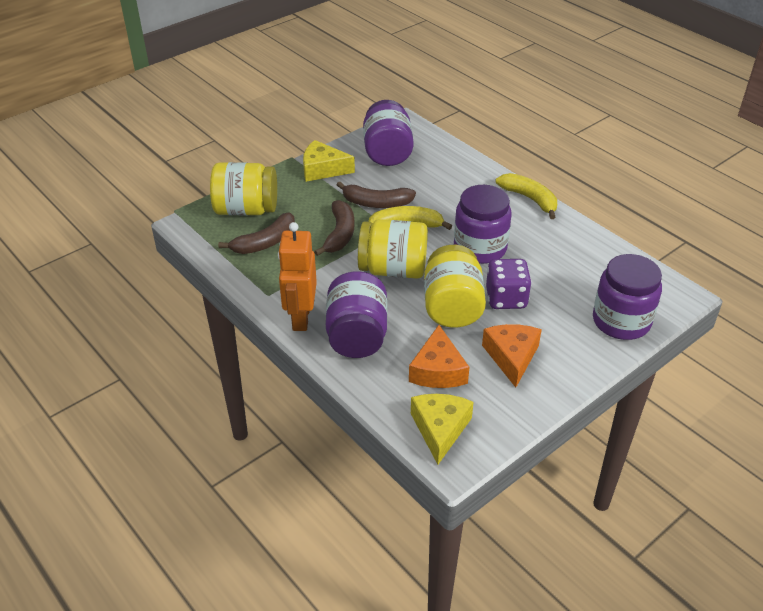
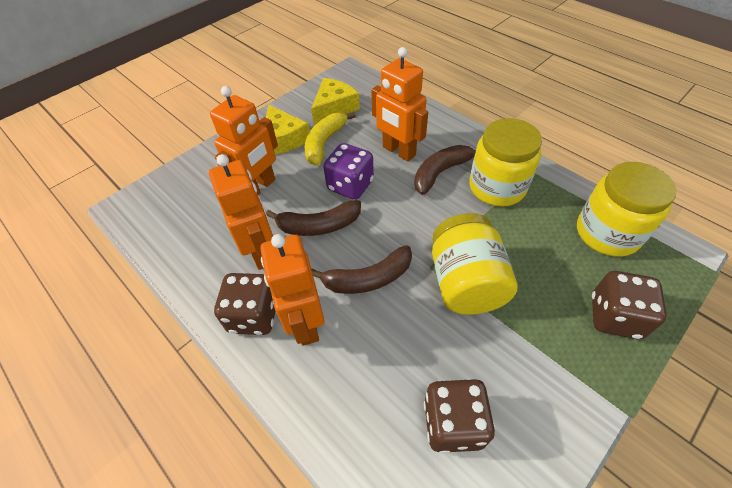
brown dice: 0 -> 3
orange cheese: 2 -> 0
orange robot: 1 -> 4
purple jar: 4 -> 0
yellow banana: 2 -> 1

